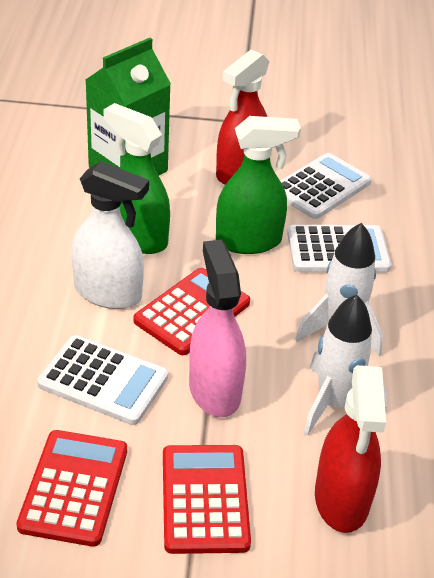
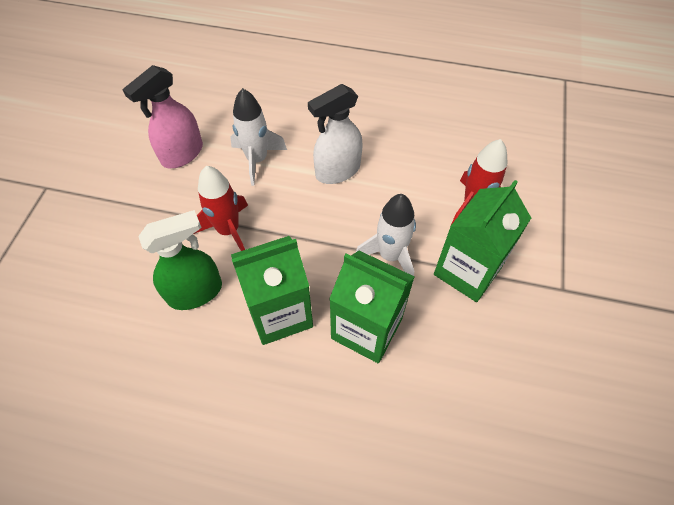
green carton: 1 -> 3
green spray bottle: 2 -> 1
red calculator: 3 -> 0
red rocket: 0 -> 2
red spray bottle: 2 -> 0
white calculator: 3 -> 0

